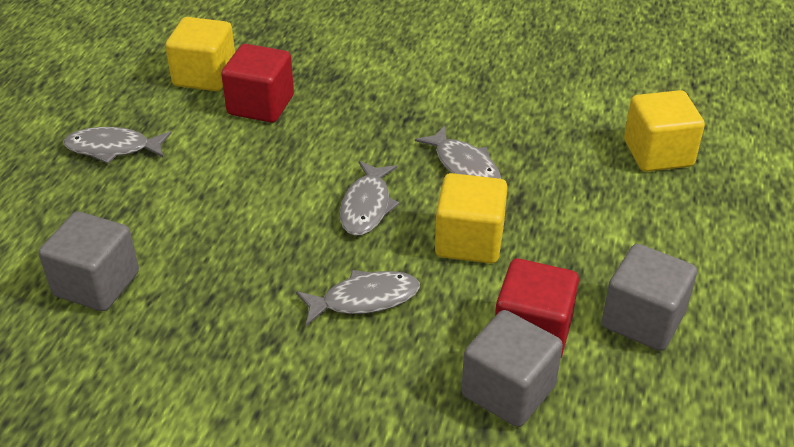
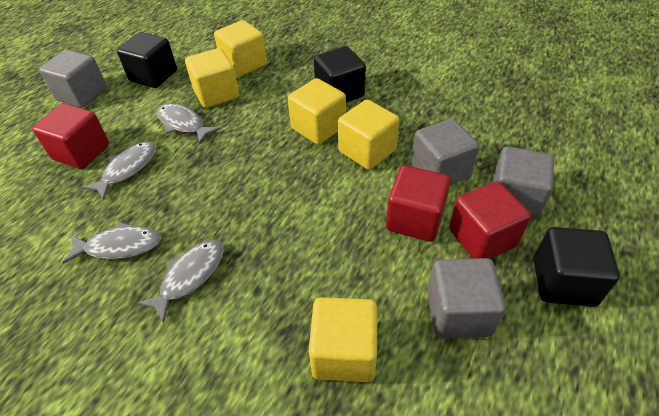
black cube: 0 -> 3
grey cube: 3 -> 4
red cube: 2 -> 3
yellow cube: 3 -> 5

